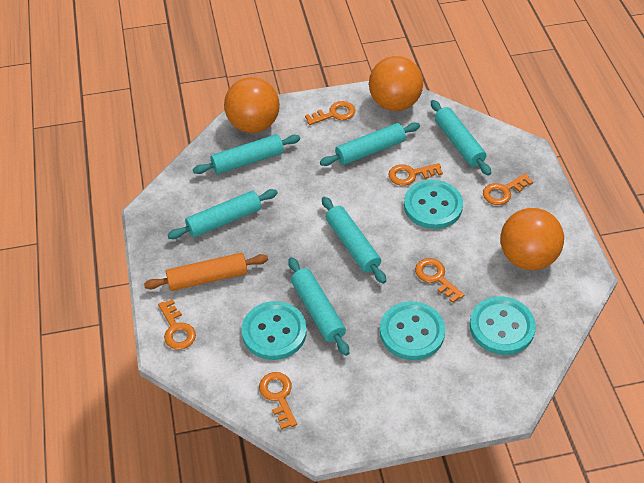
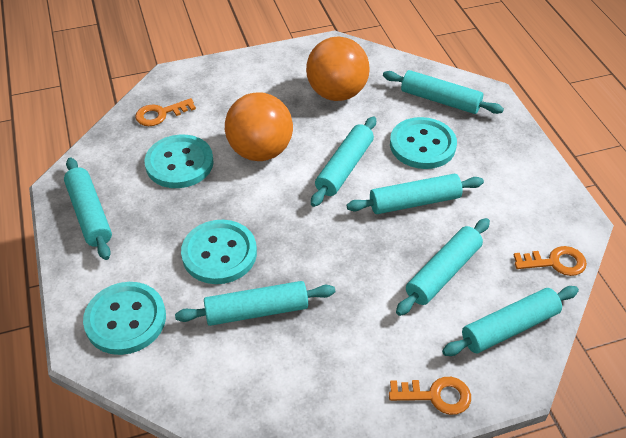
orange ball: 3 -> 2
orange key: 6 -> 3
orange rolling pin: 1 -> 0
turquoise rolling pin: 6 -> 7

